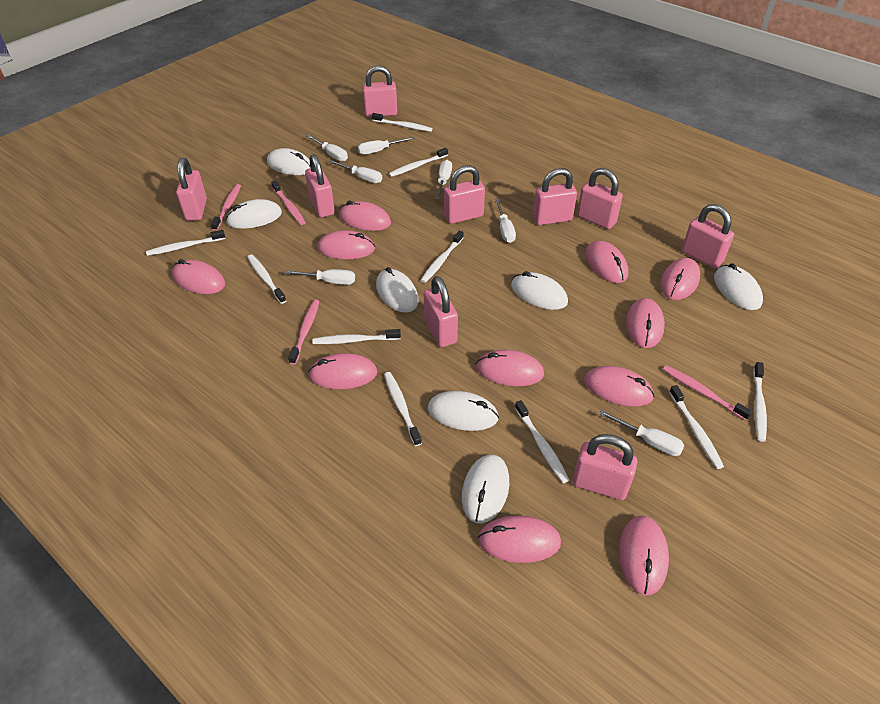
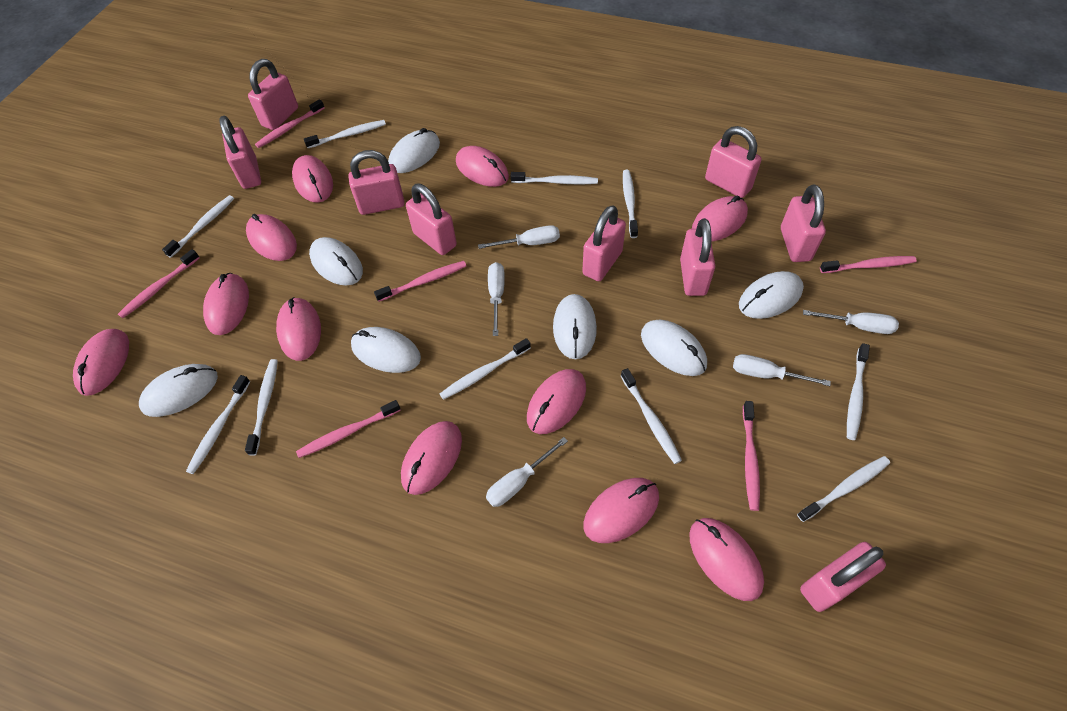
pink toothbrush: 4 -> 6
white screwdriver: 7 -> 5

